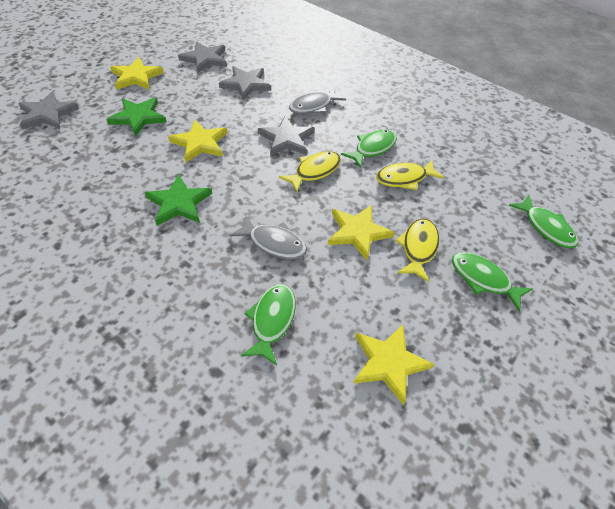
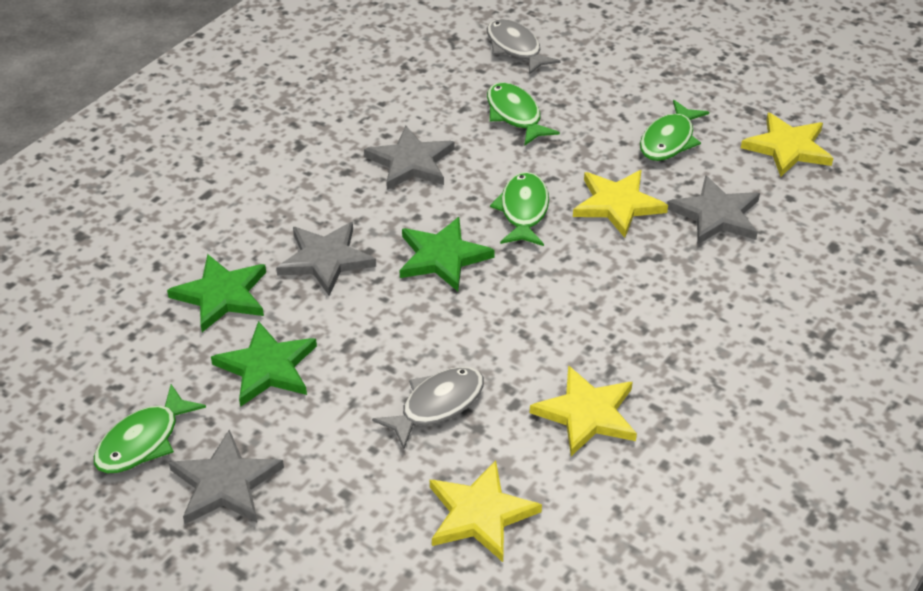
green star: 2 -> 3
yellow fish: 3 -> 0

